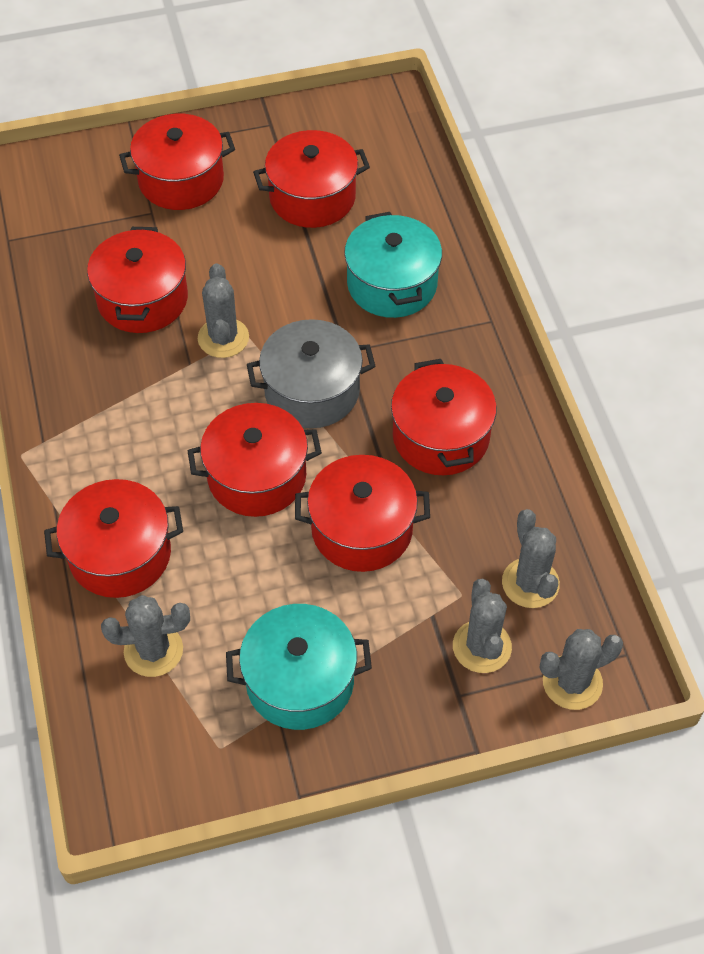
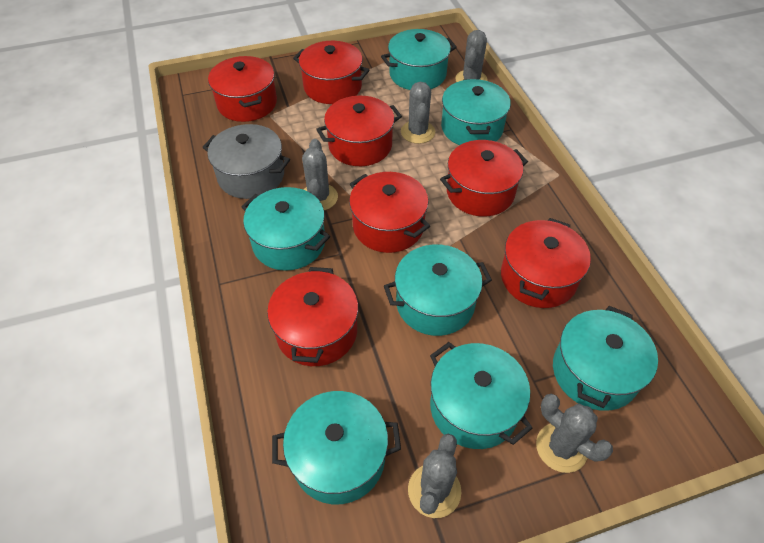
turquoise pot: 2 -> 7

